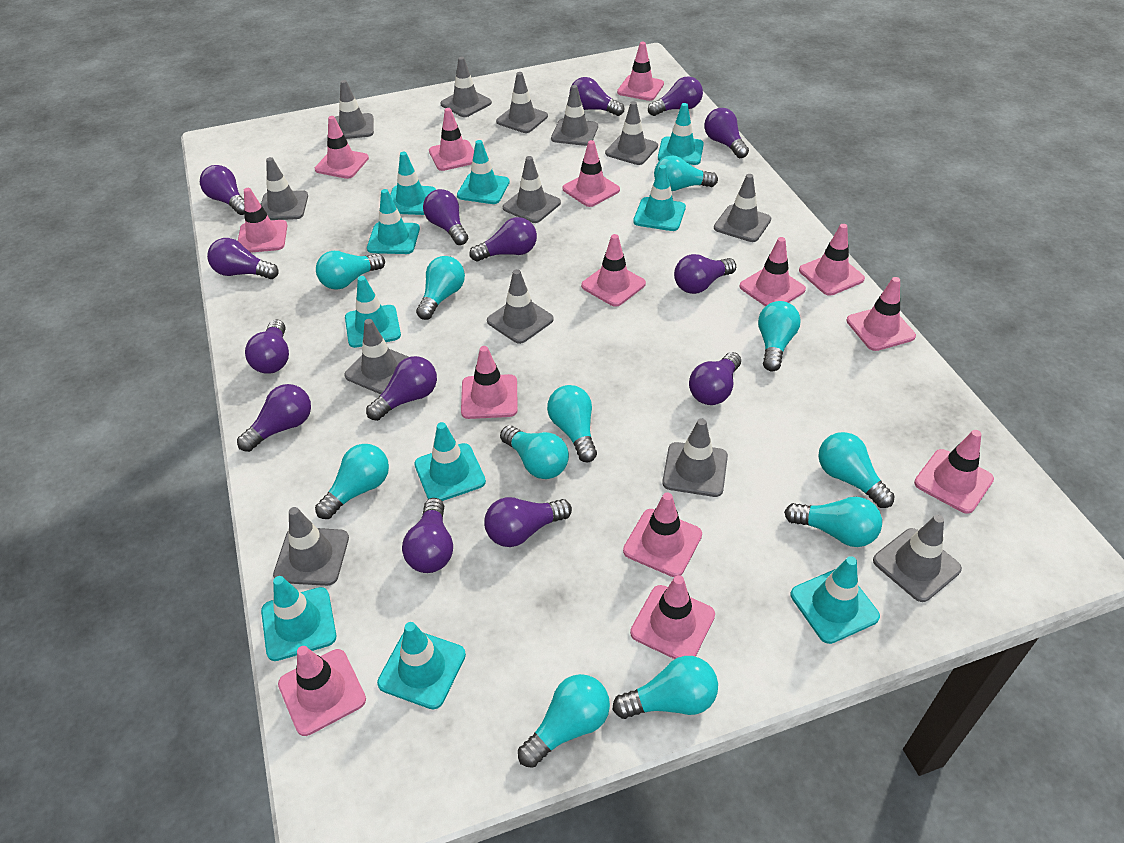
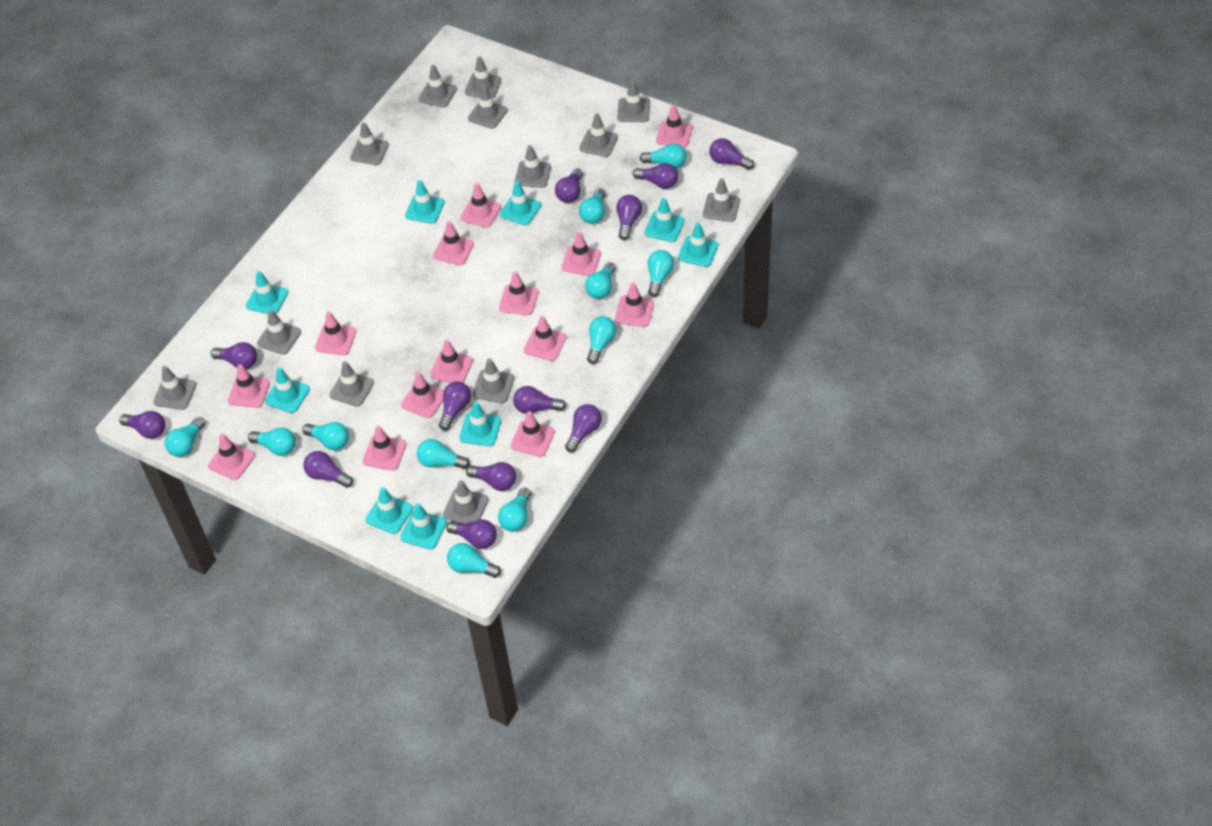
purple light bulb: 14 -> 12
turquoise traffic cone: 10 -> 9

